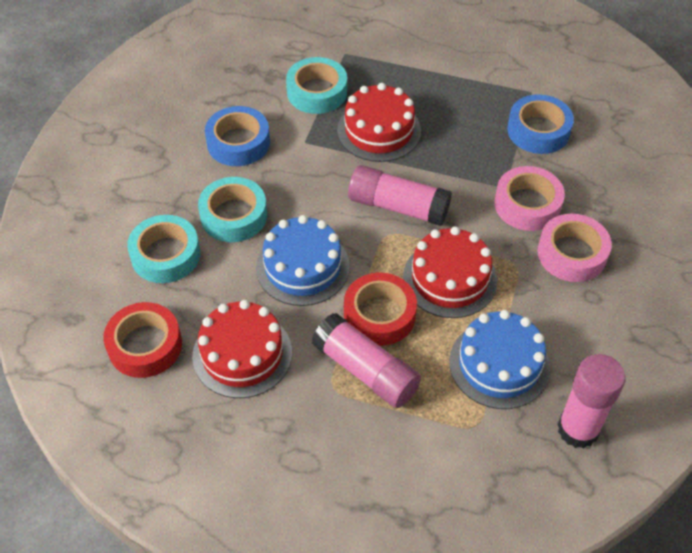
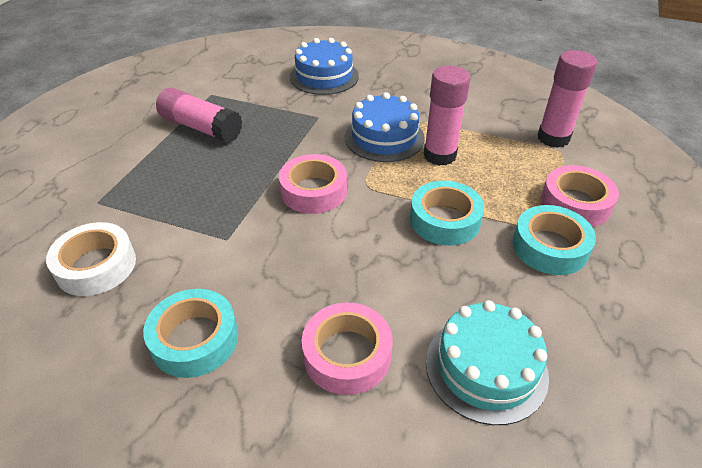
blue tape: 2 -> 0
pink tape: 2 -> 3
red cake: 3 -> 0
red tape: 2 -> 0
turquoise cake: 0 -> 1
white tape: 0 -> 1

